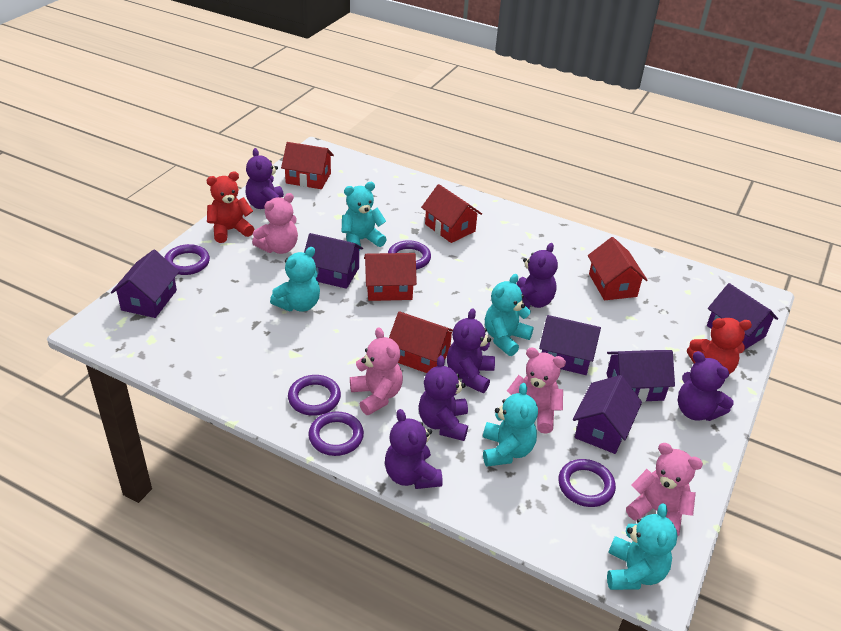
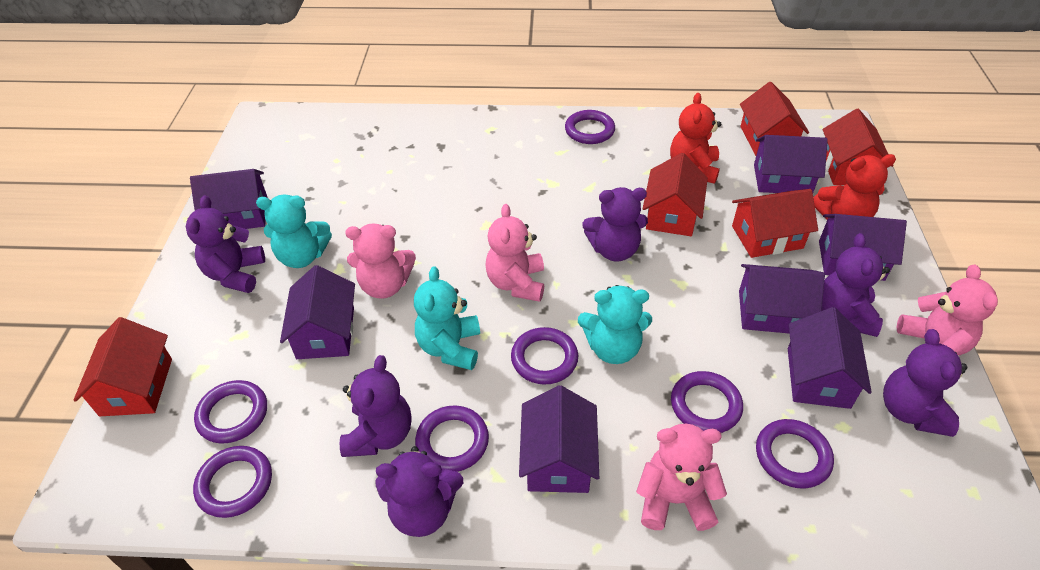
purple house: 6 -> 7
purple ring: 5 -> 7
turquoise teddy bear: 5 -> 3

